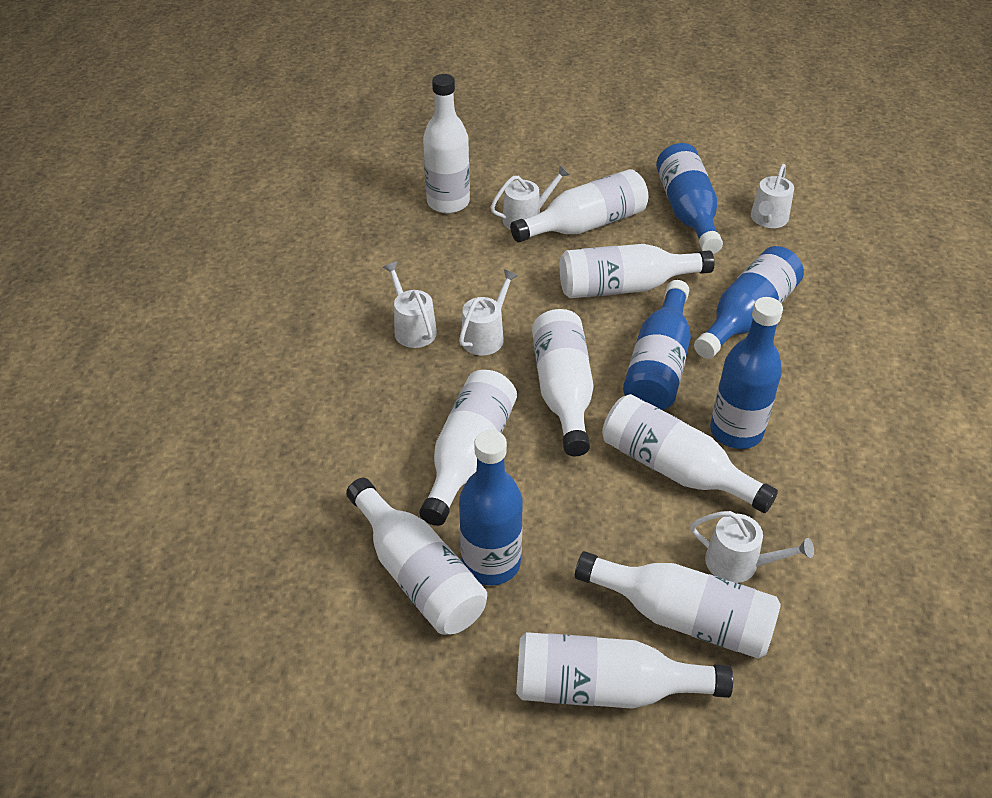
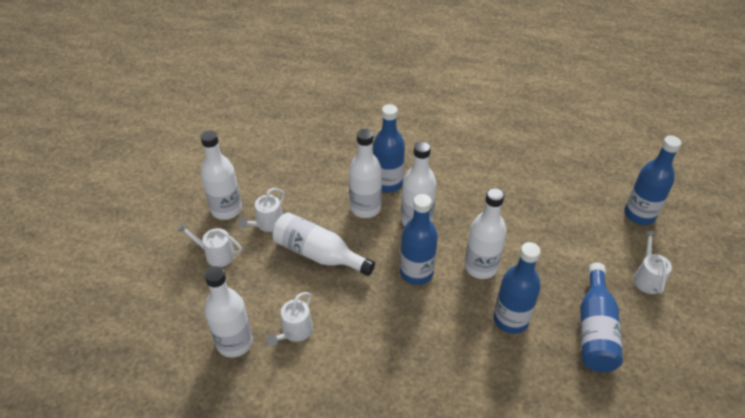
white bottle: 9 -> 6
white watering can: 5 -> 4

